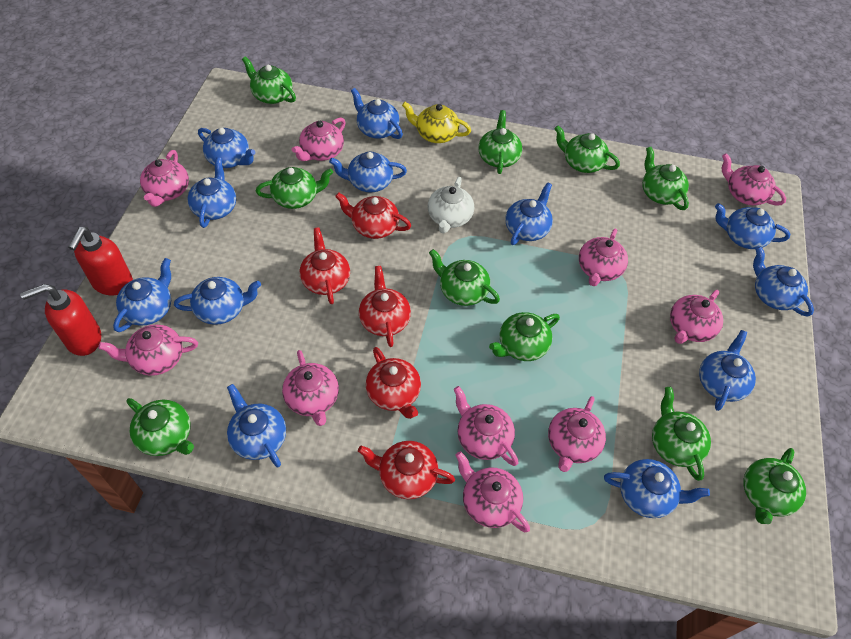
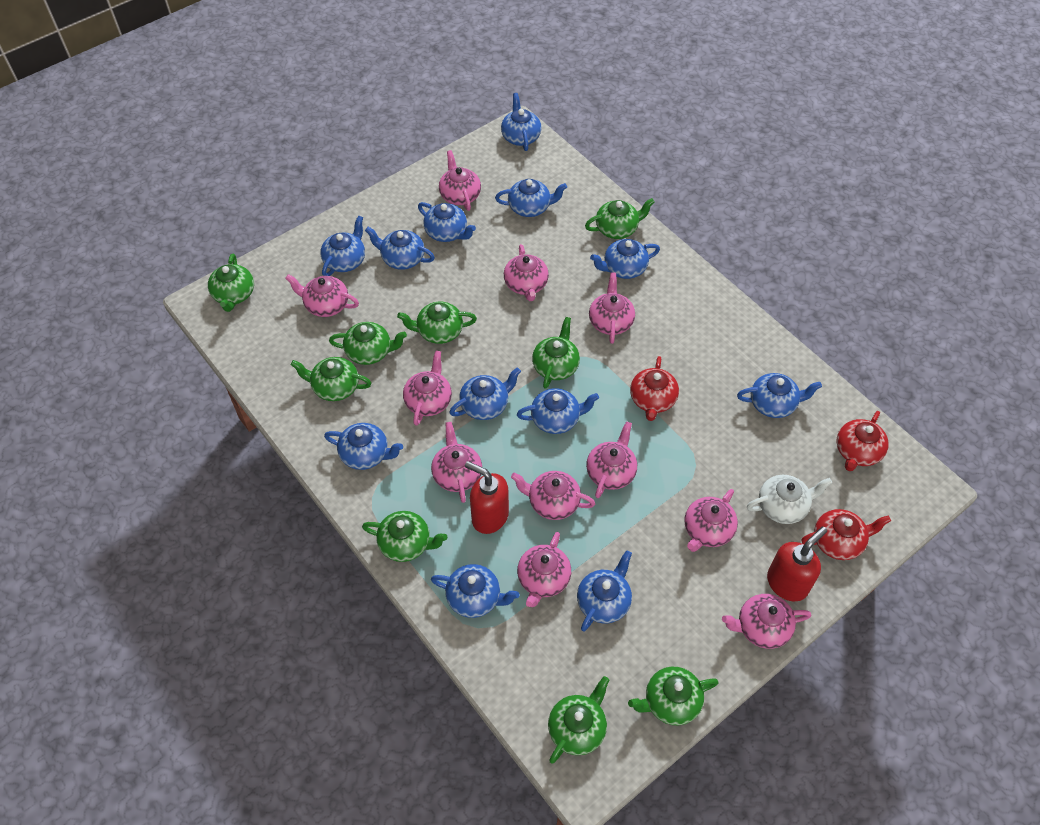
green teapot: 10 -> 9
pink teapot: 10 -> 11
red teapot: 5 -> 3
yellow teapot: 1 -> 0

